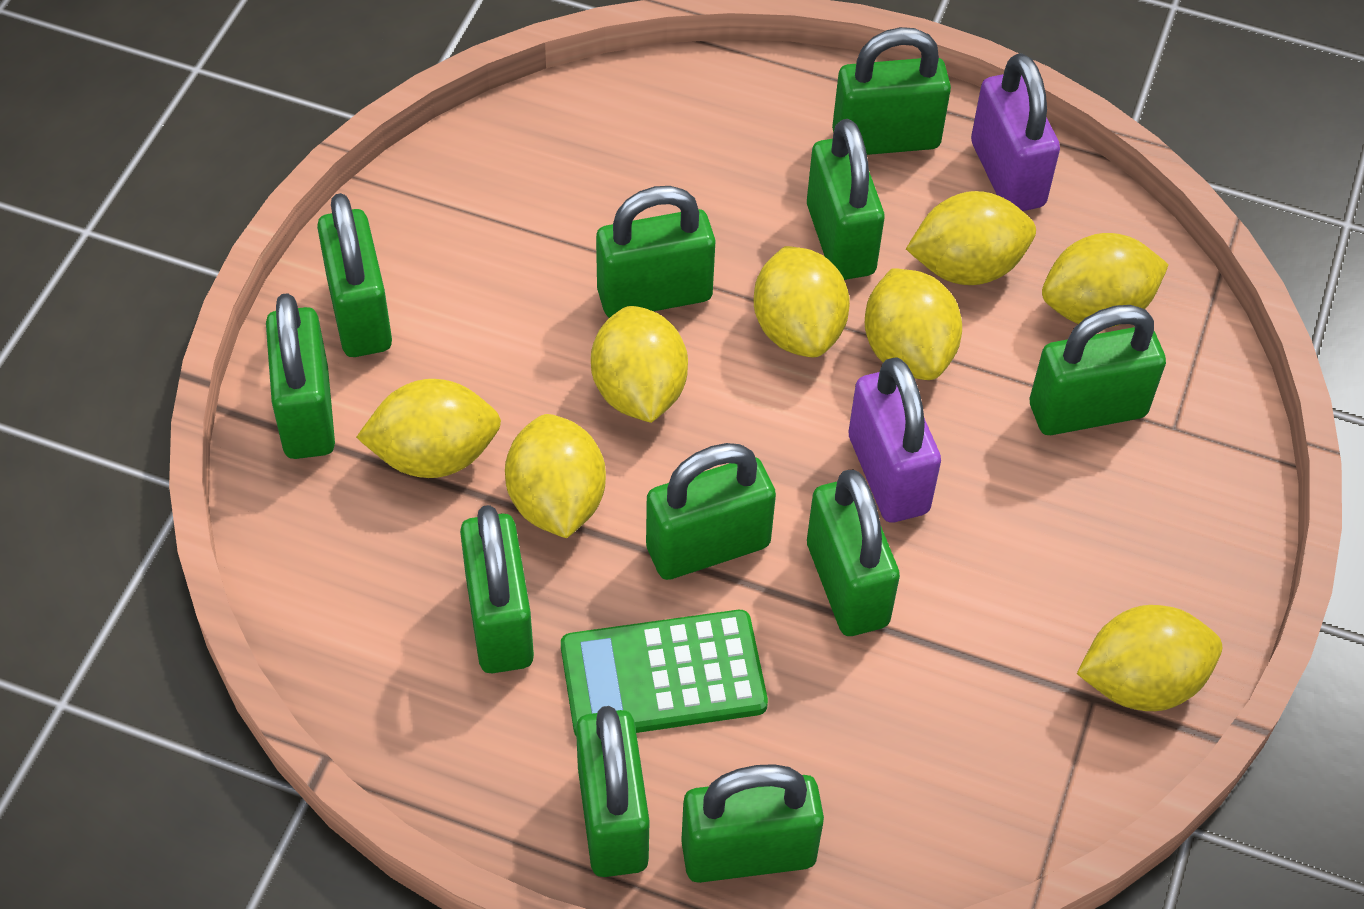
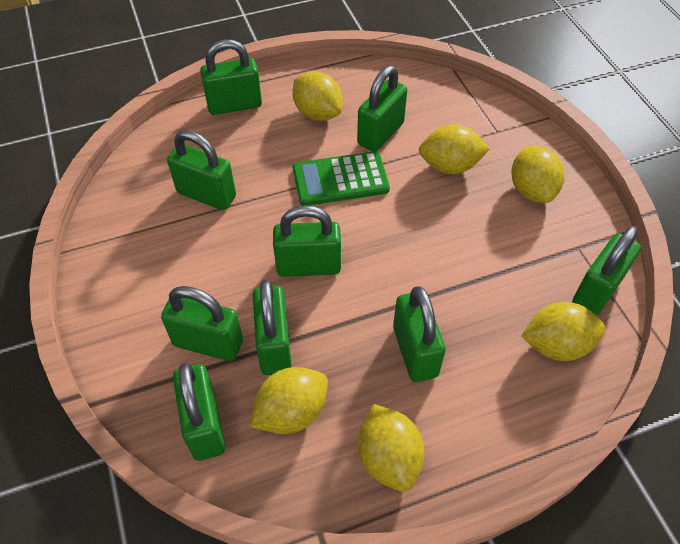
green padlock: 11 -> 9
purple padlock: 2 -> 0
yellow lemon: 8 -> 6

